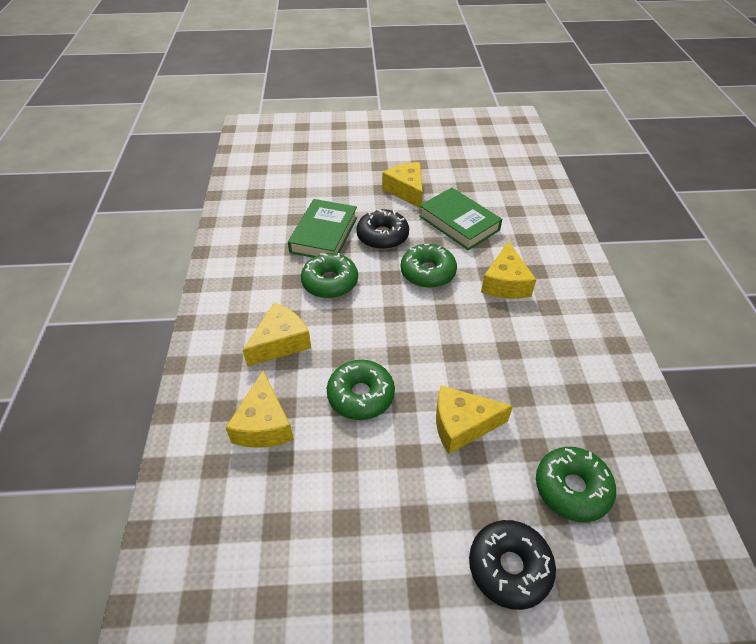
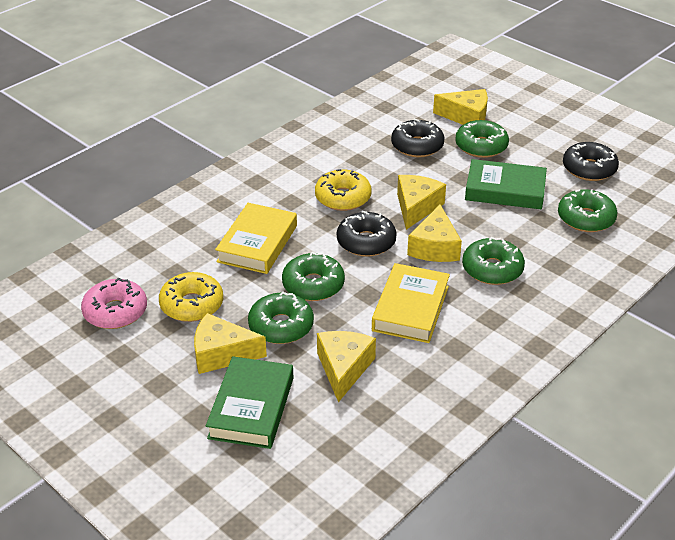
black donut: 2 -> 3
green donut: 4 -> 5
pink donut: 0 -> 1
yellow book: 0 -> 2
yellow donut: 0 -> 2

